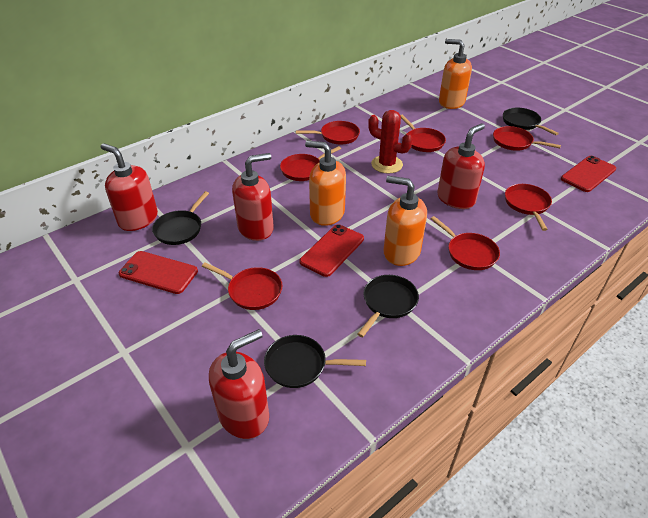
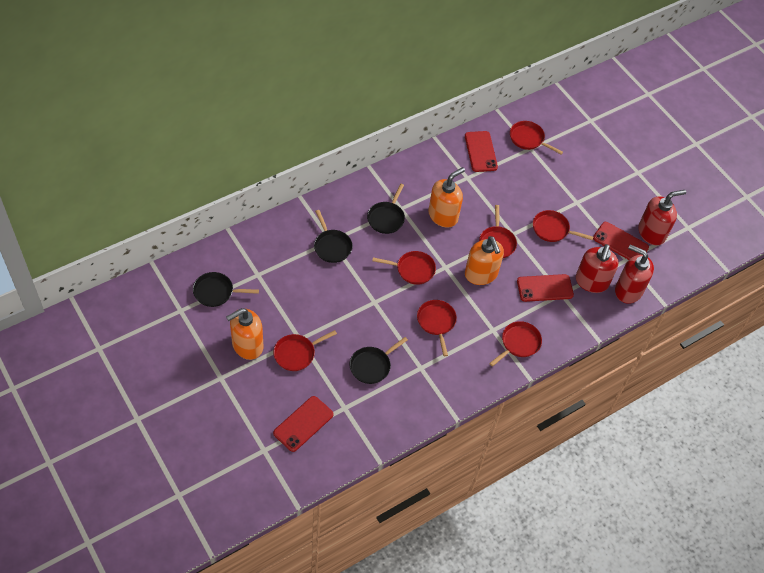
red cactus: 1 -> 0
red phone: 3 -> 4
red soap dispenser: 4 -> 3

